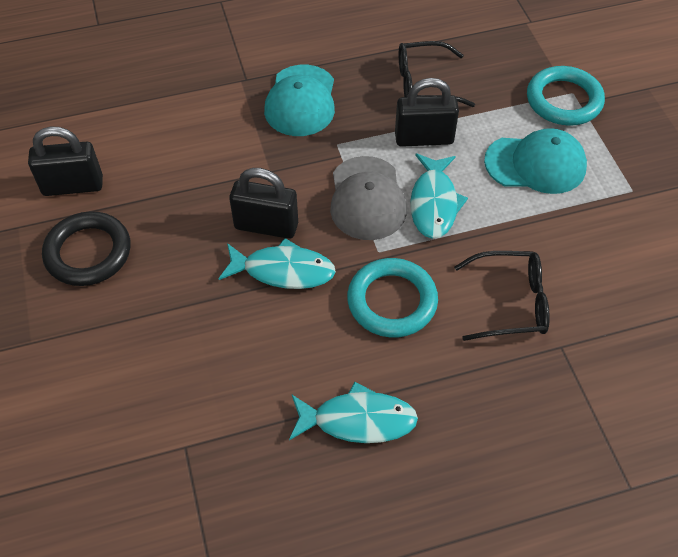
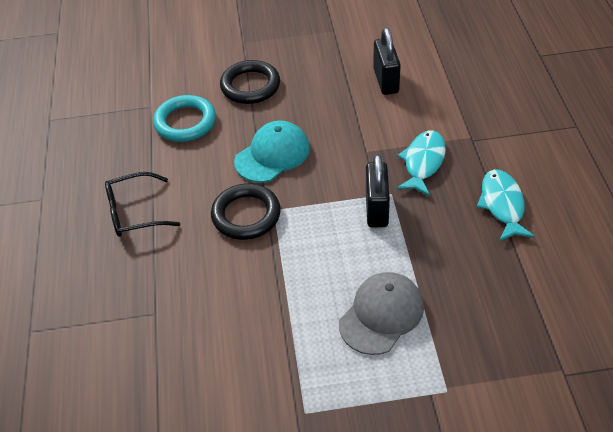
black glasses: 2 -> 1
black padlock: 3 -> 2
black ring: 1 -> 2
turquoise cap: 2 -> 1
turquoise fish: 3 -> 2
turquoise ring: 2 -> 1

